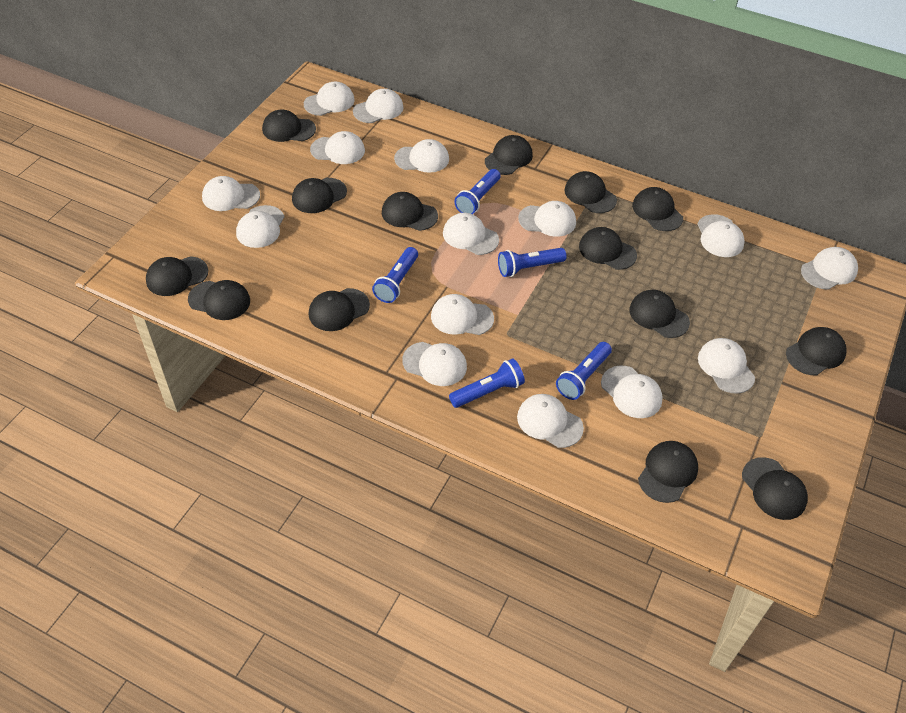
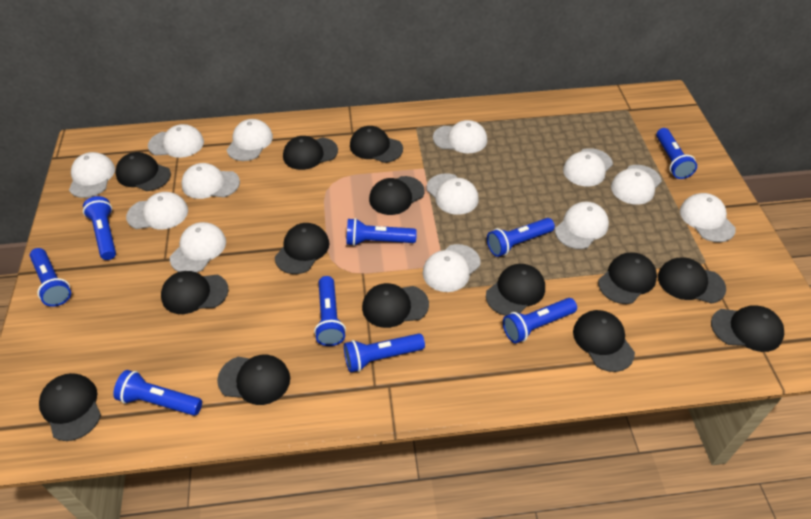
blue flashlight: 5 -> 9
white cap: 15 -> 13

